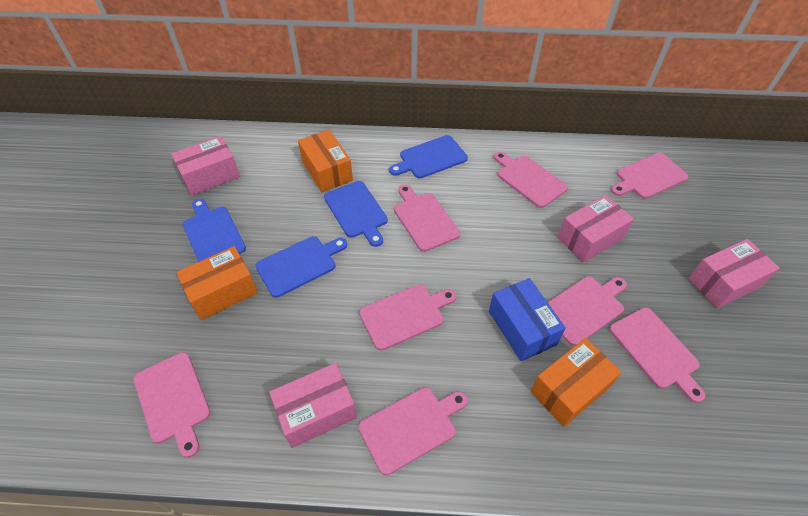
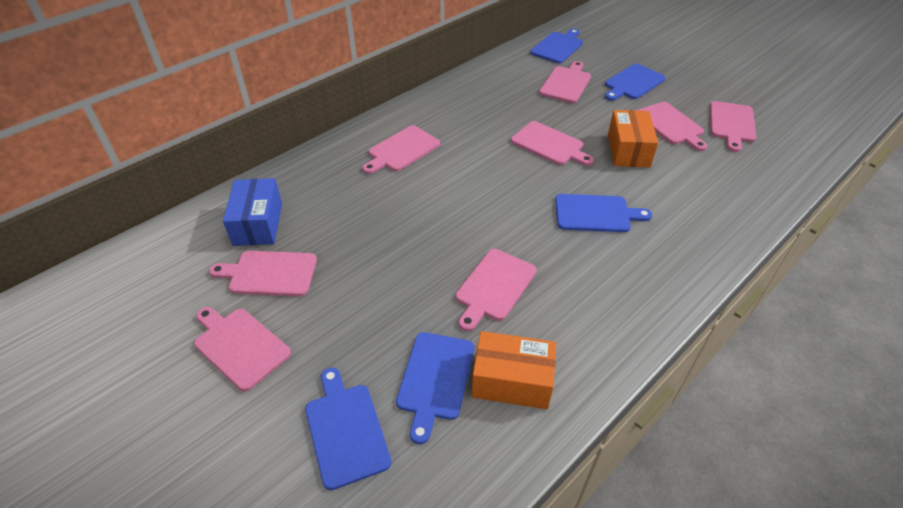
blue cutting board: 4 -> 5
orange box: 3 -> 2
pink box: 4 -> 0

